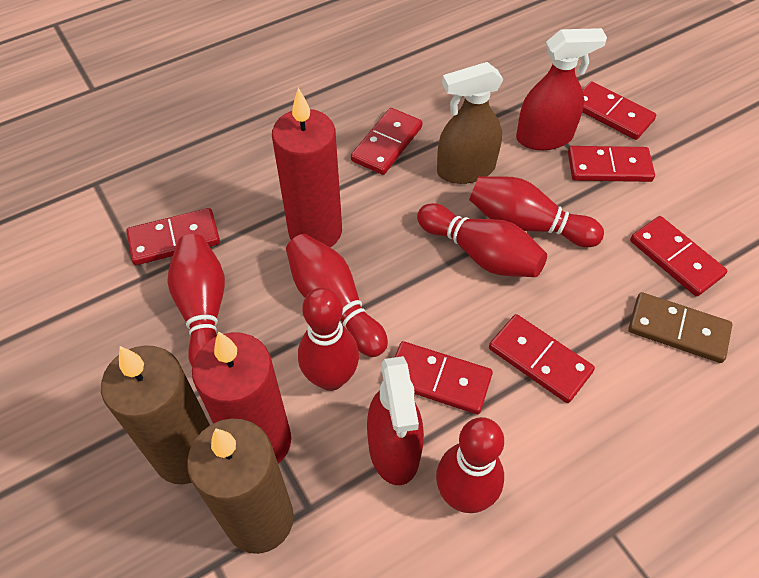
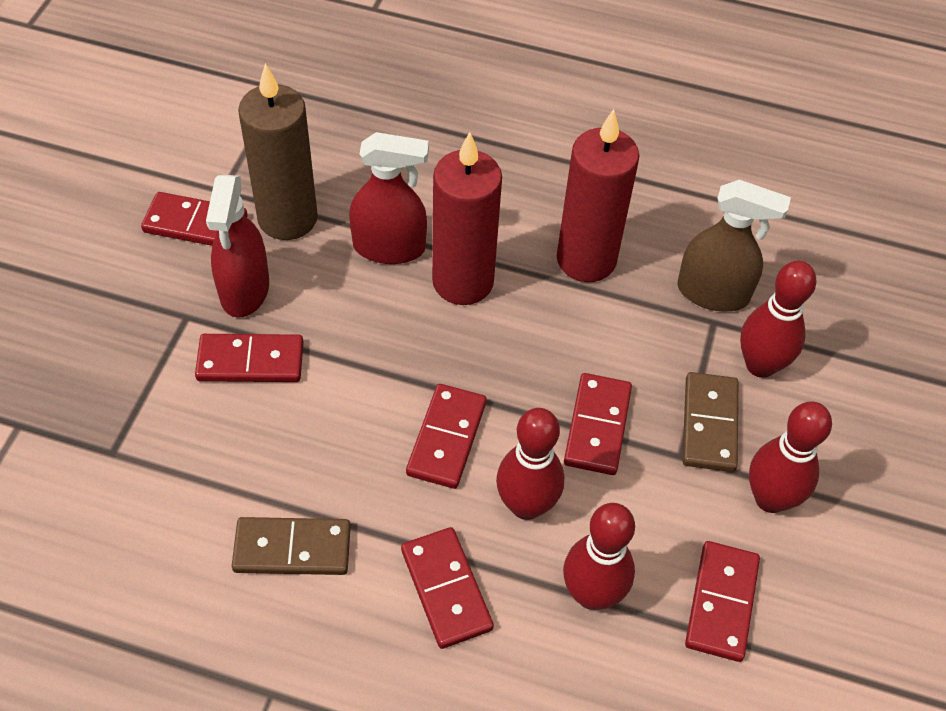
brown candle: 2 -> 1
brown domino: 1 -> 2
red bowling pin: 6 -> 4
red domino: 7 -> 6

